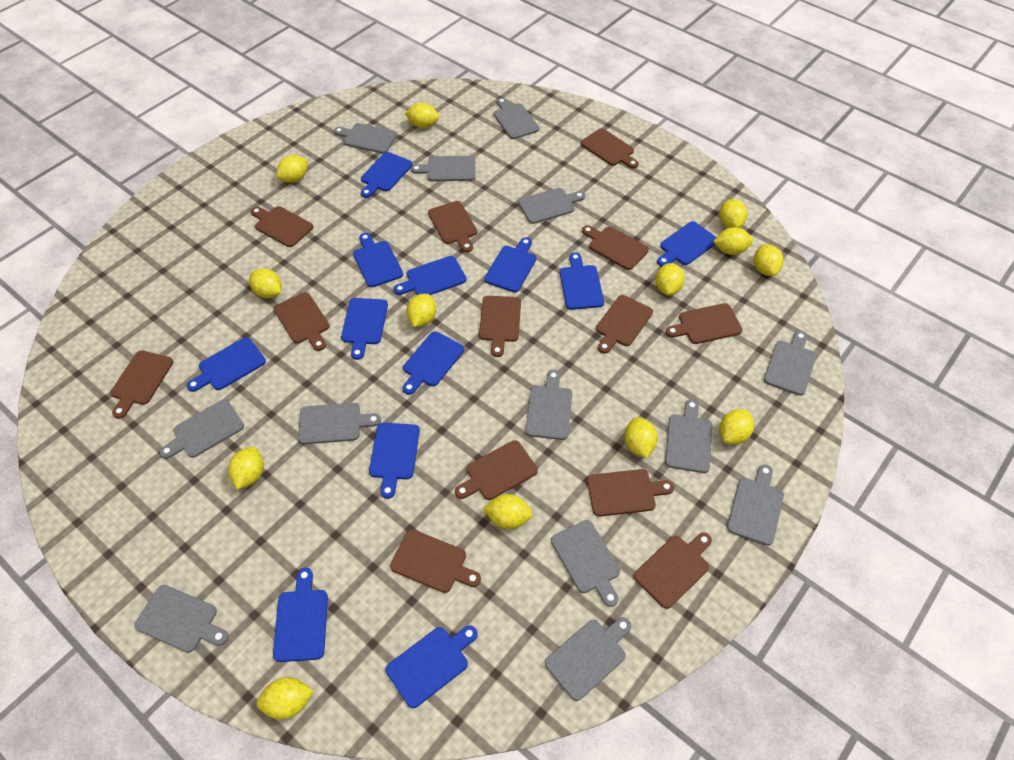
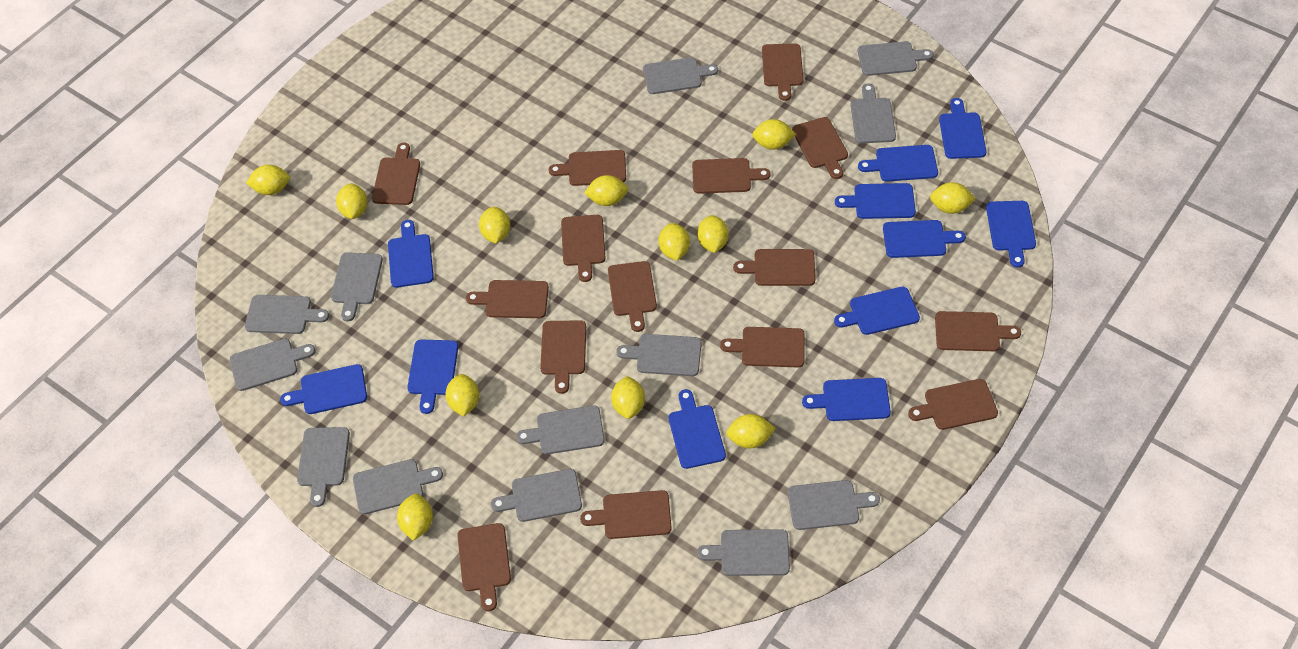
blue cutting board: 12 -> 11
brown cutting board: 13 -> 15
yellow lemon: 13 -> 12

